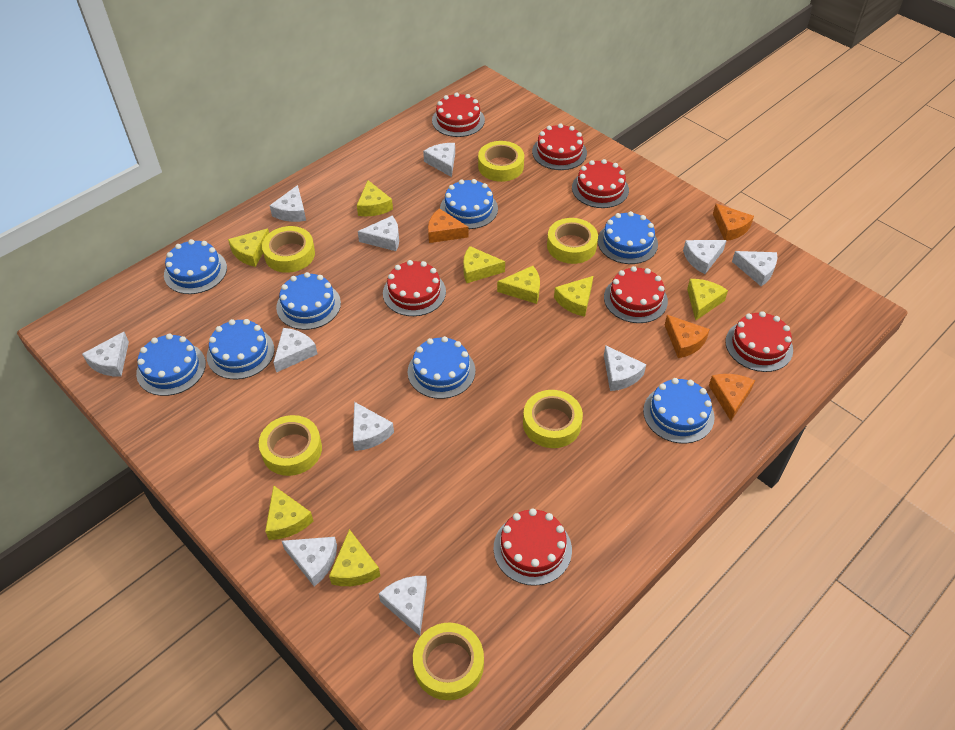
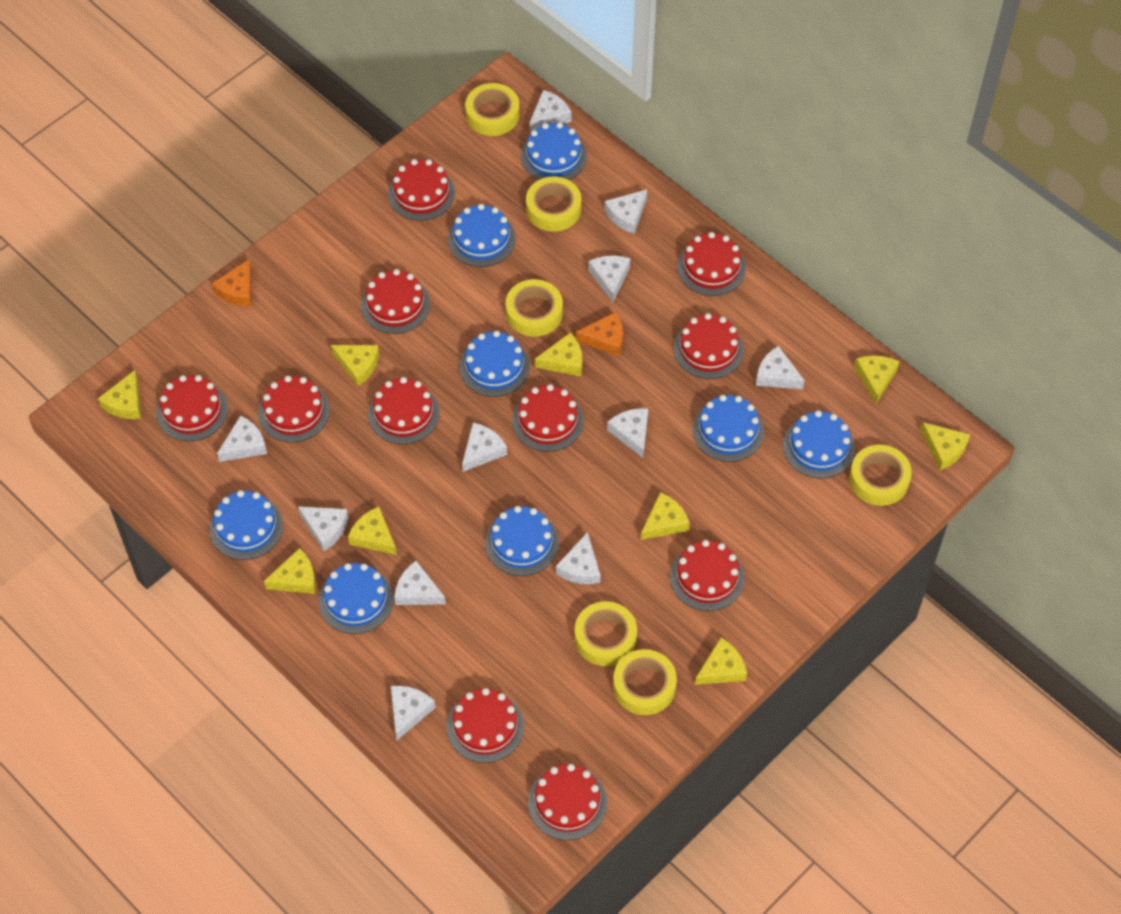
orange cheese: 4 -> 2
red cake: 7 -> 11
yellow cheese: 8 -> 9

